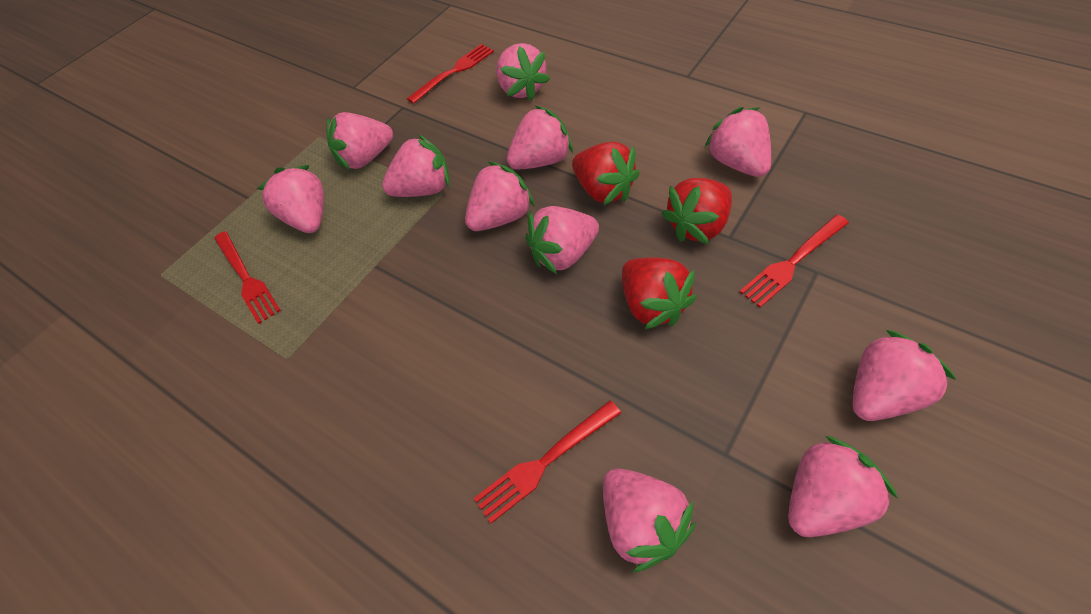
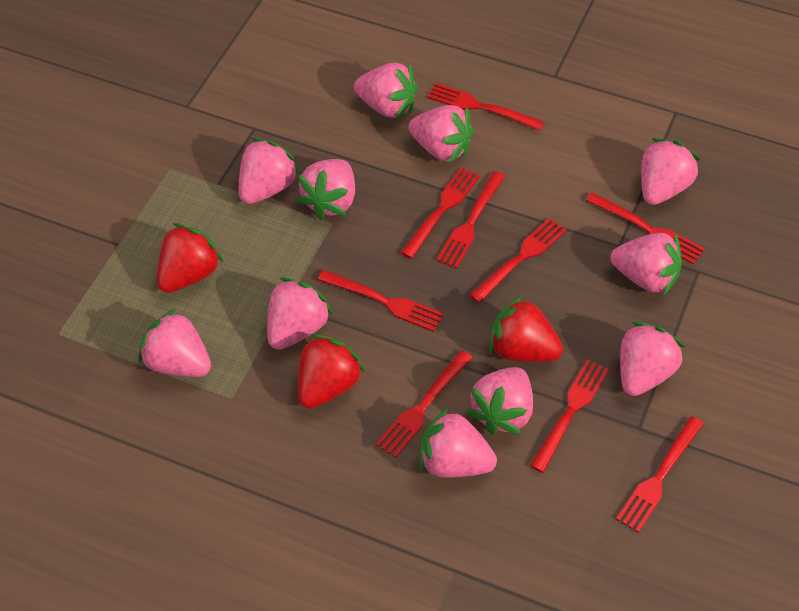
red fork: 4 -> 9

